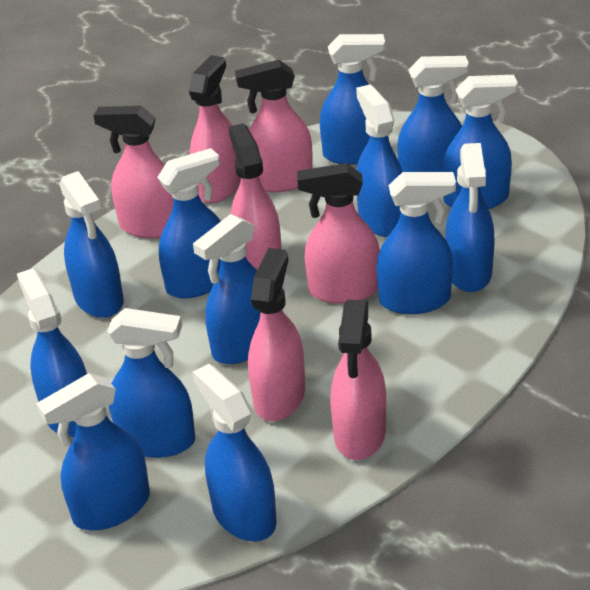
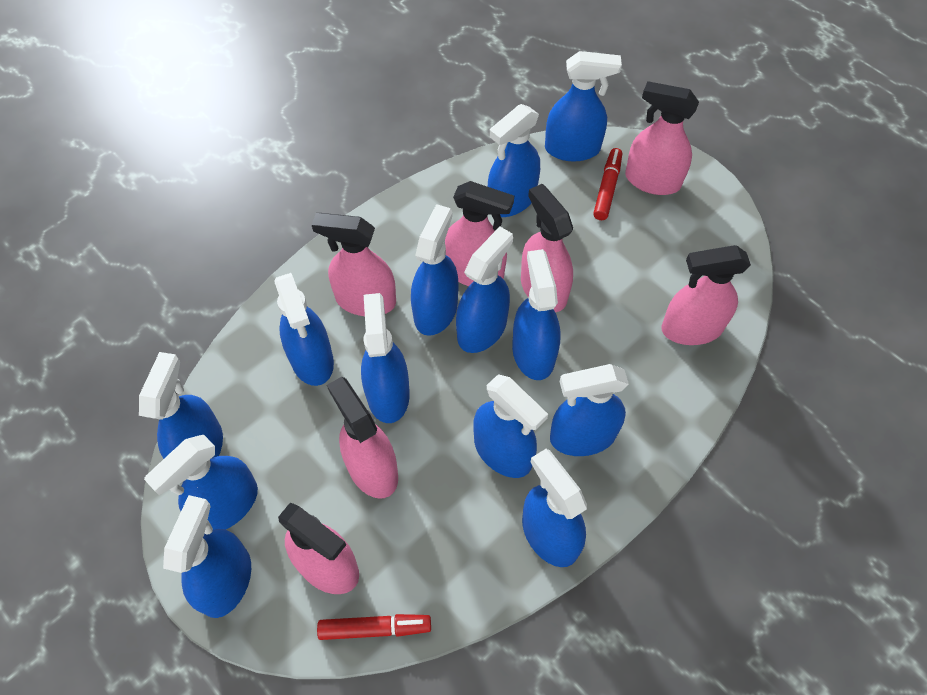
red marker: 0 -> 2

